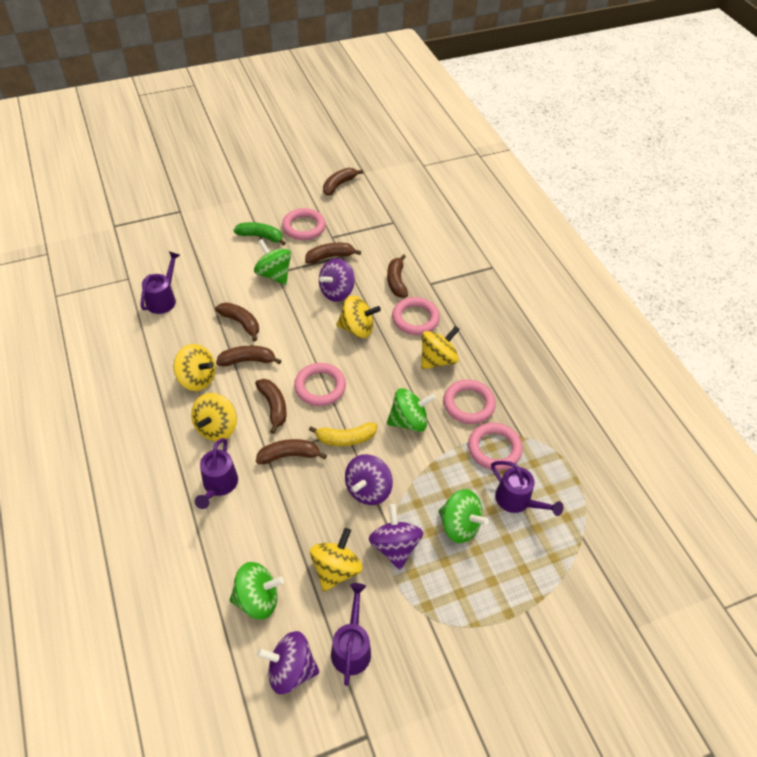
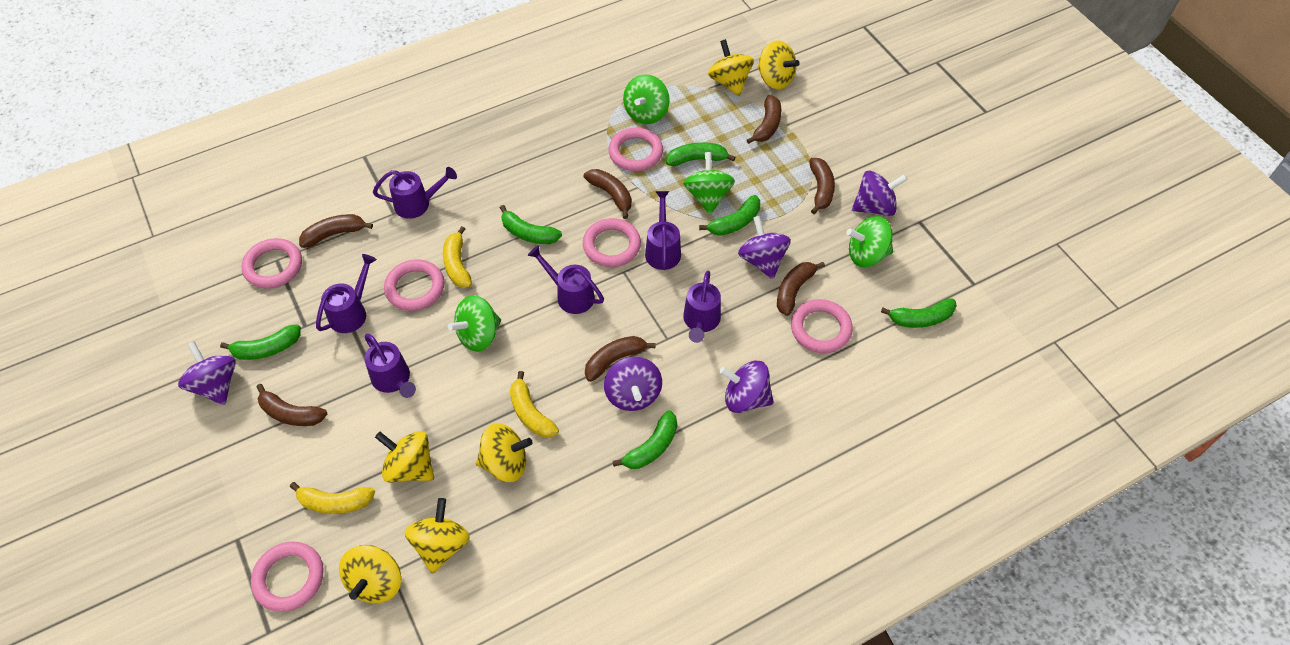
green banana: 1 -> 6
pink ring: 5 -> 6
purple spinning top: 4 -> 5
purple watering can: 4 -> 6
yellow banana: 1 -> 3
yellow spinning top: 5 -> 6

